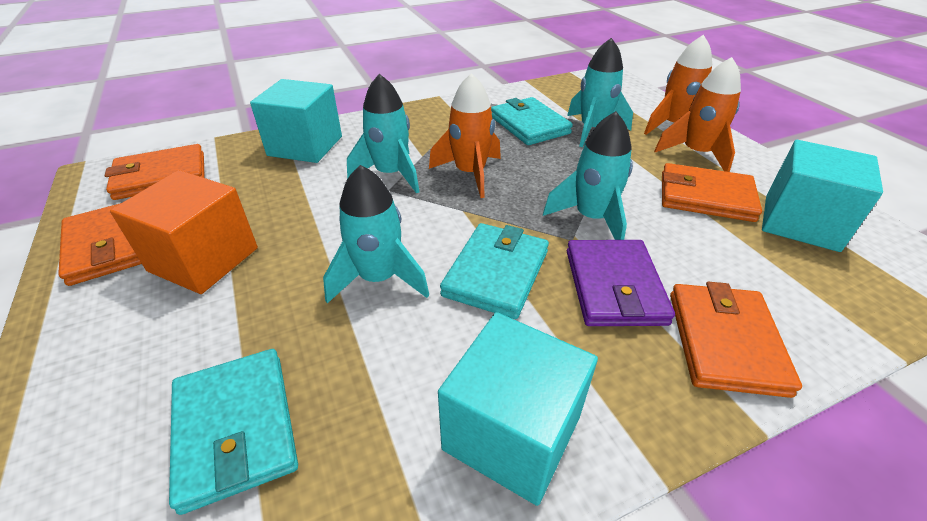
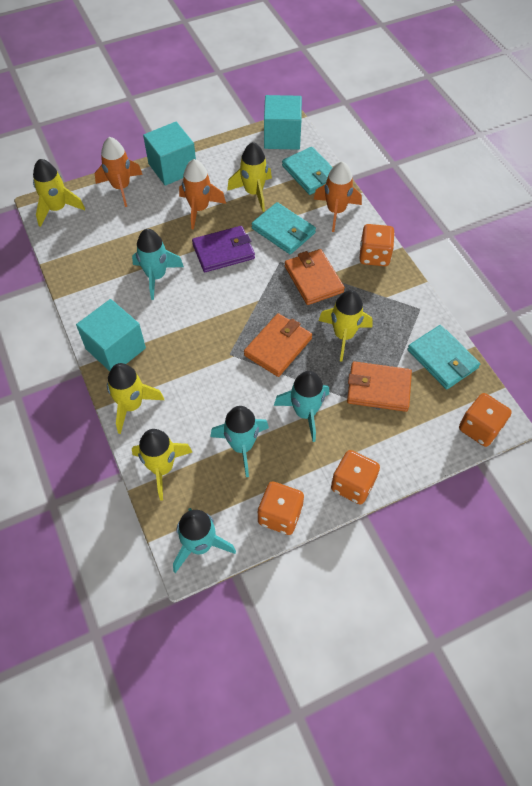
orange cube: 1 -> 0
orange dice: 0 -> 4
orange wallet: 4 -> 3
yellow rocket: 0 -> 5

